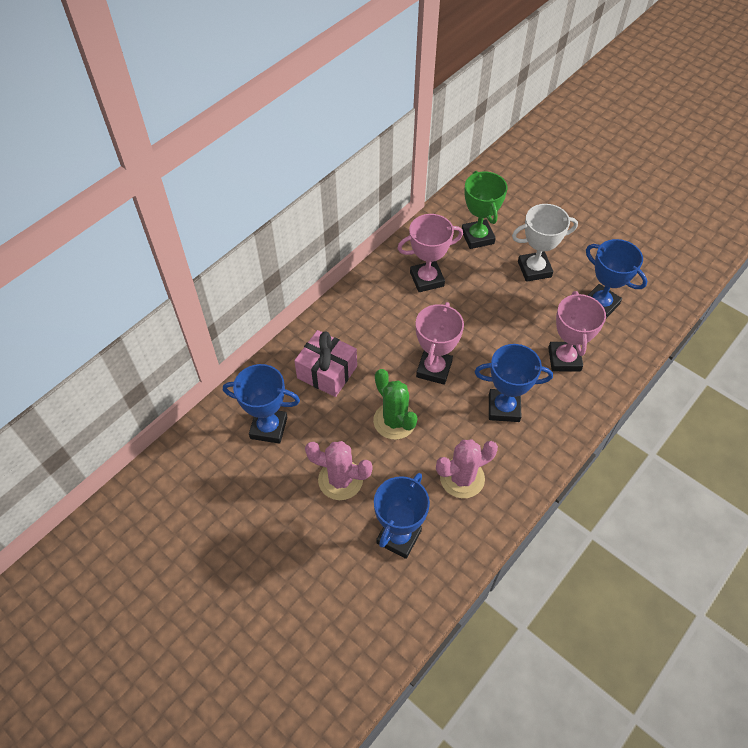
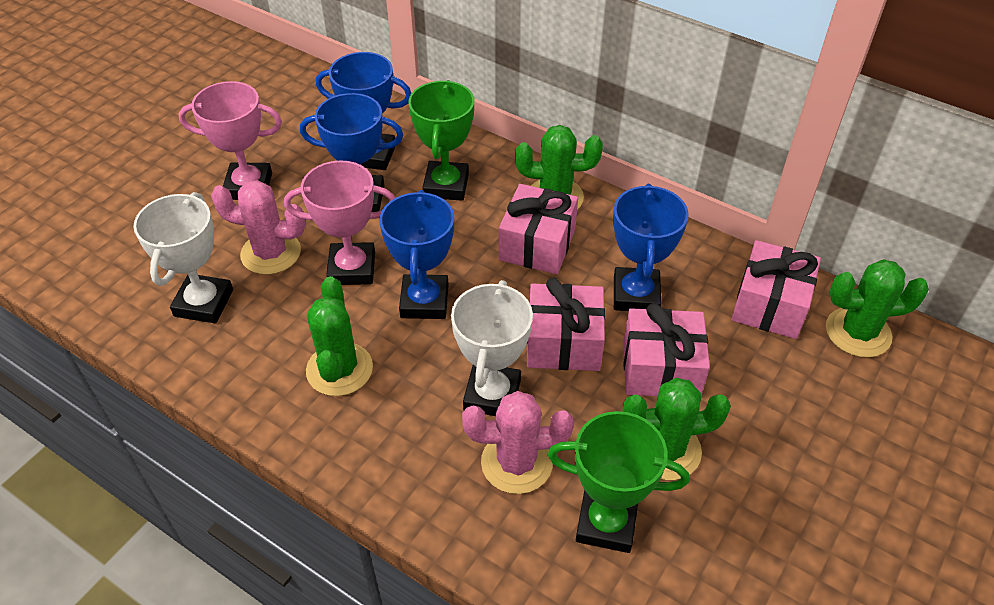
green cactus: 1 -> 4
green trophy: 1 -> 2
pink gift: 1 -> 4
pink trophy: 3 -> 2
white trophy: 1 -> 2

